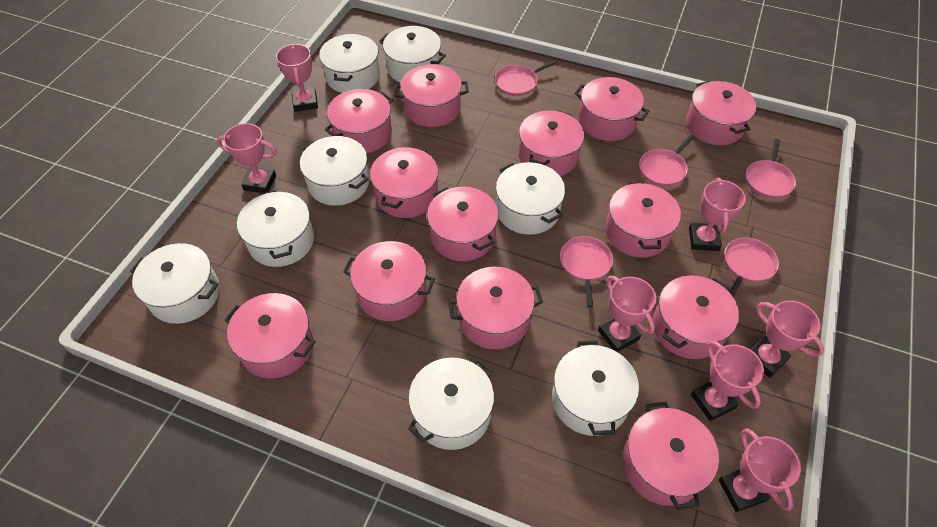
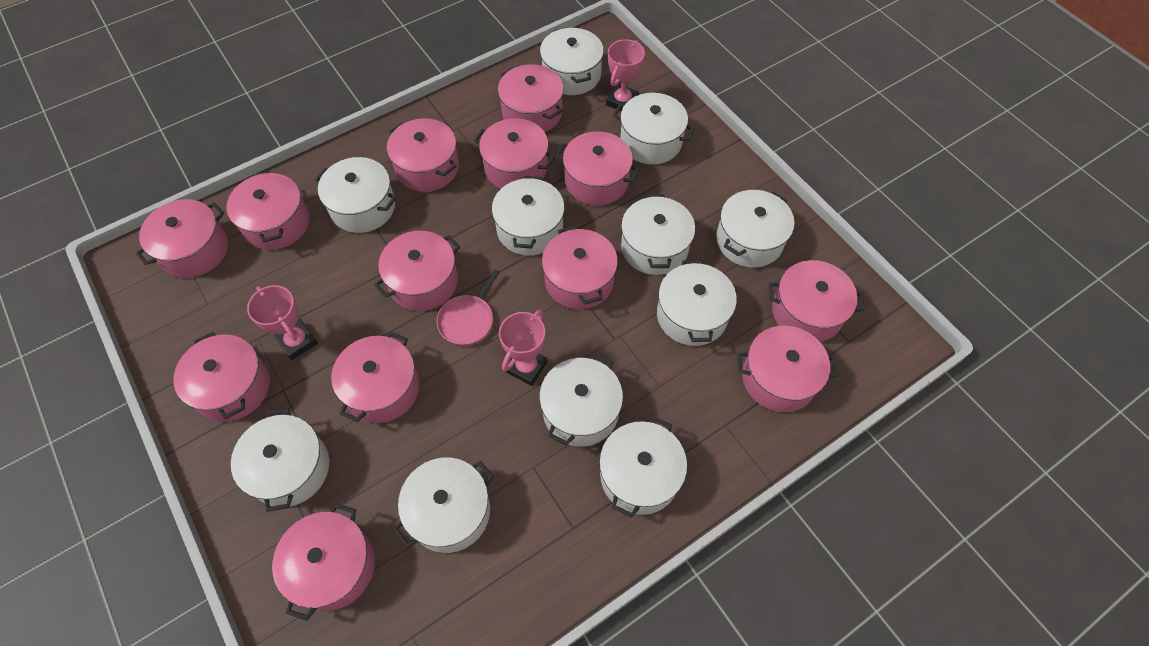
pink pan: 5 -> 1
pink trophy: 7 -> 3
white pot: 8 -> 11

